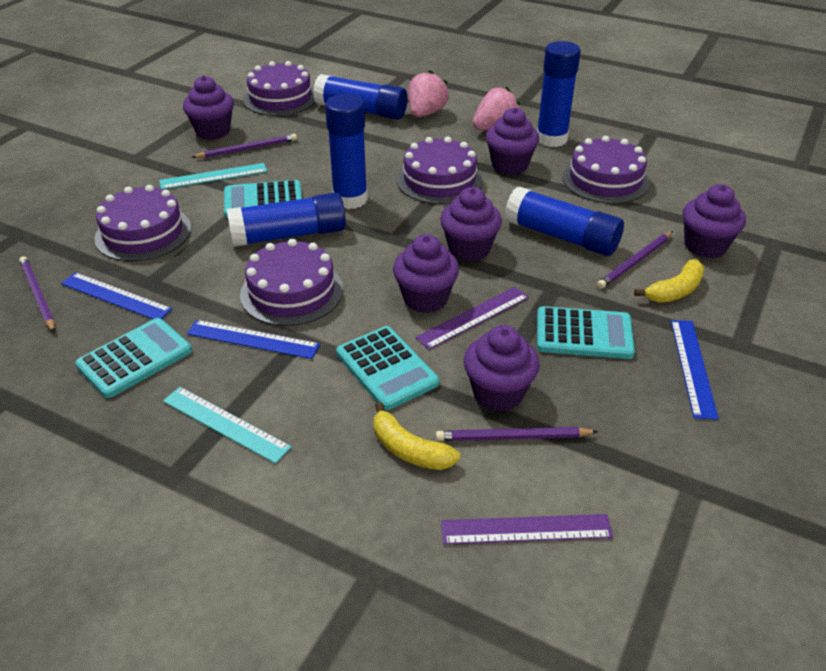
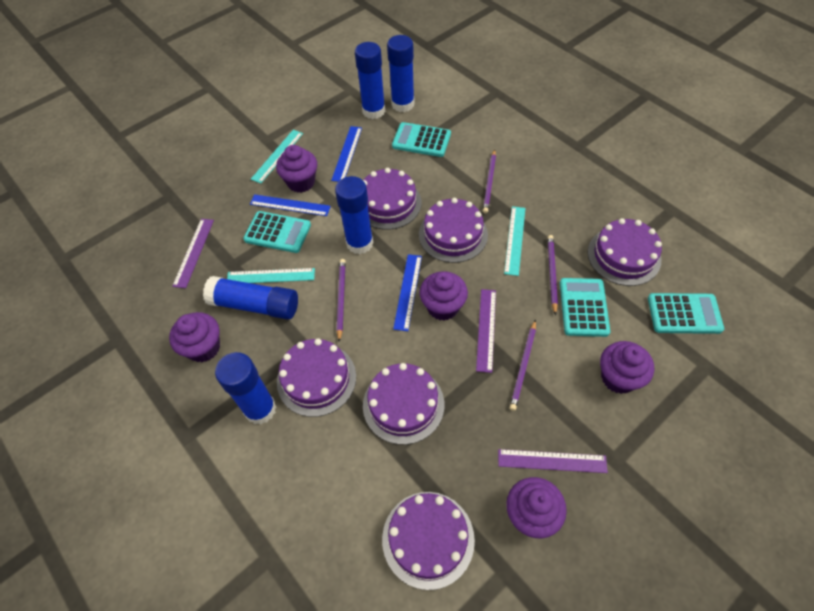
pink strawberry: 2 -> 0
purple cake: 5 -> 6
purple cupcake: 6 -> 5
purple ruler: 2 -> 3
turquoise ruler: 2 -> 3
yellow banana: 2 -> 0

